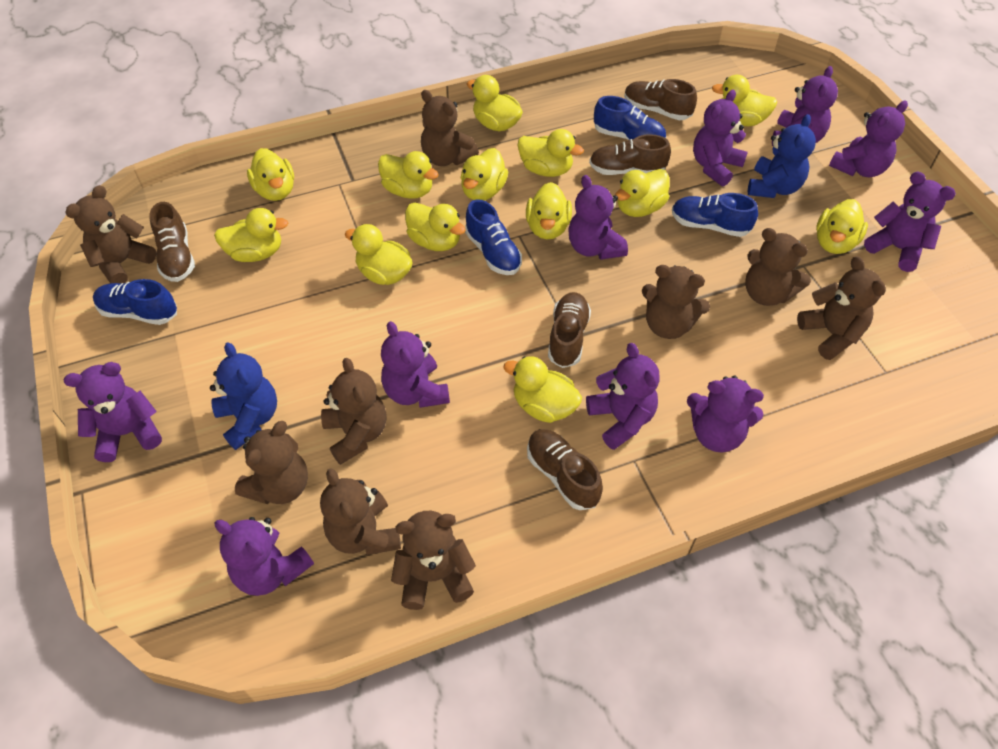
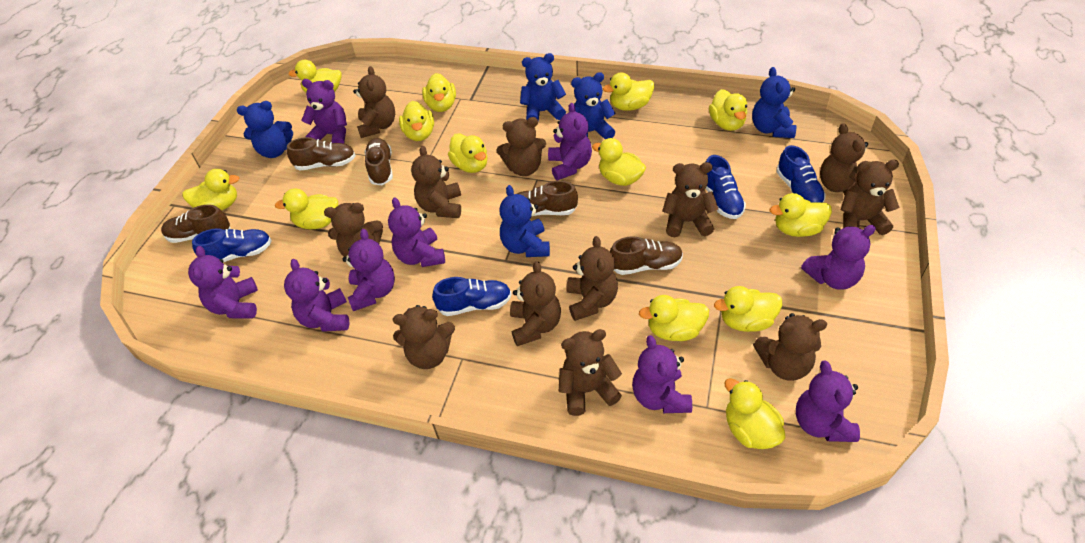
blue teddy bear: 2 -> 5
brown teddy bear: 9 -> 12
purple teddy bear: 10 -> 9

